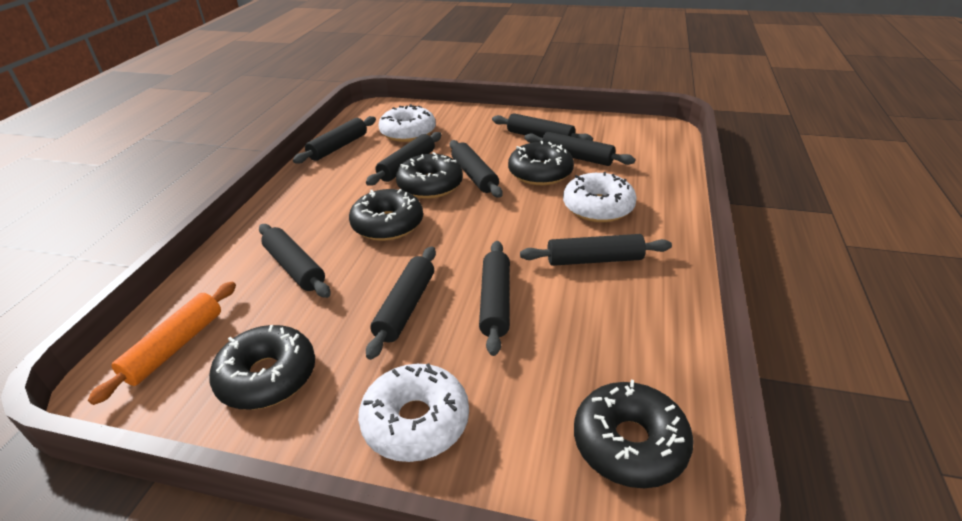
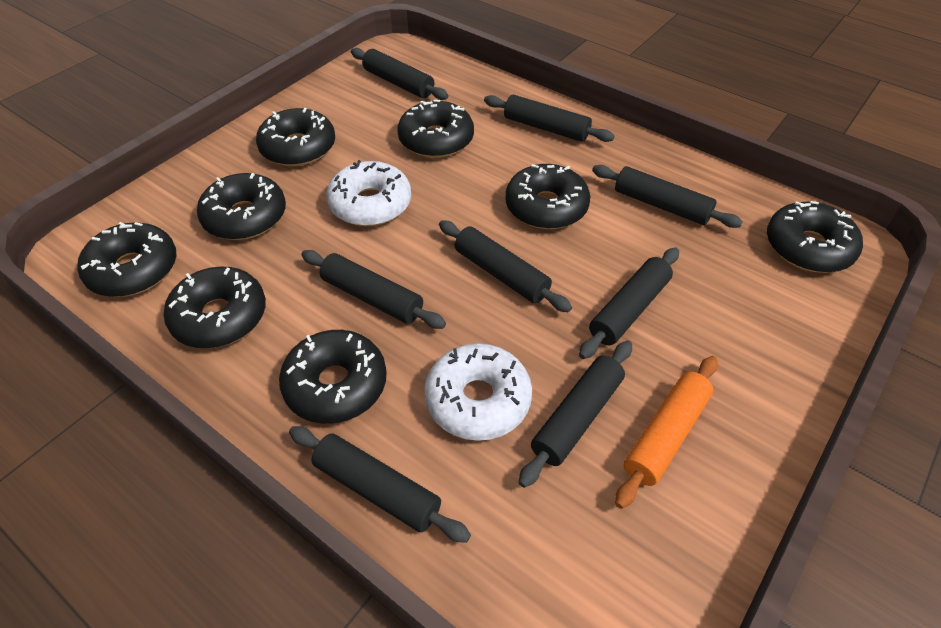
black donut: 5 -> 8
black rolling pin: 9 -> 8
white donut: 3 -> 2

